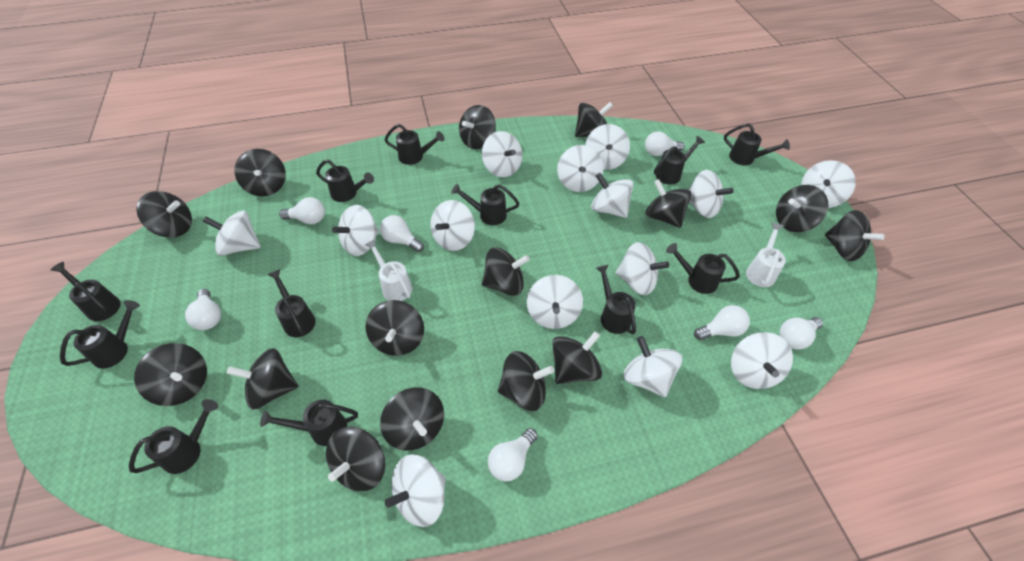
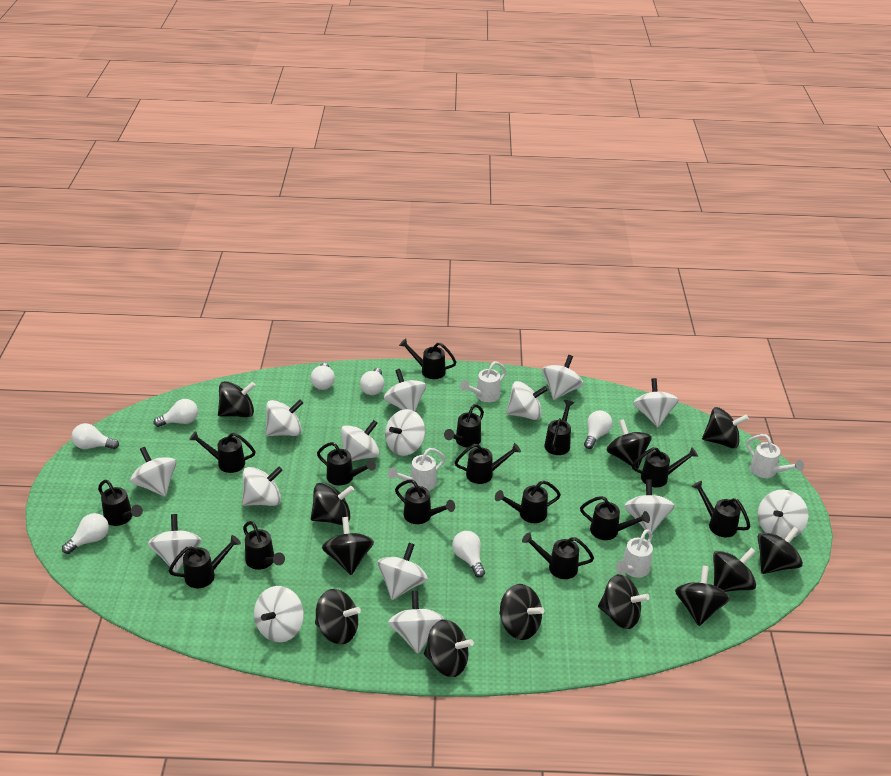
black spinning top: 15 -> 12
black watering can: 12 -> 15
white spinning top: 14 -> 15
white watering can: 2 -> 4

